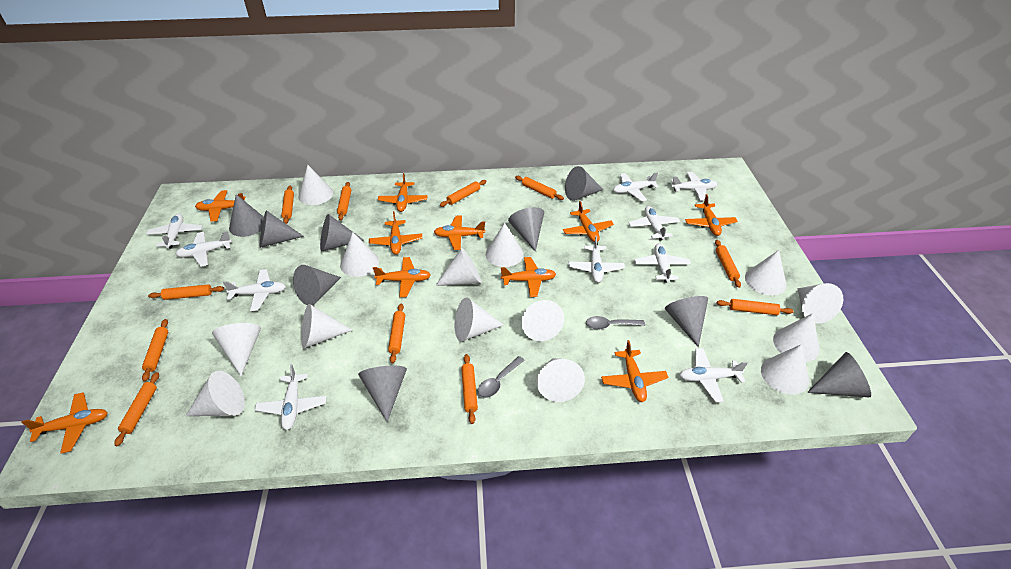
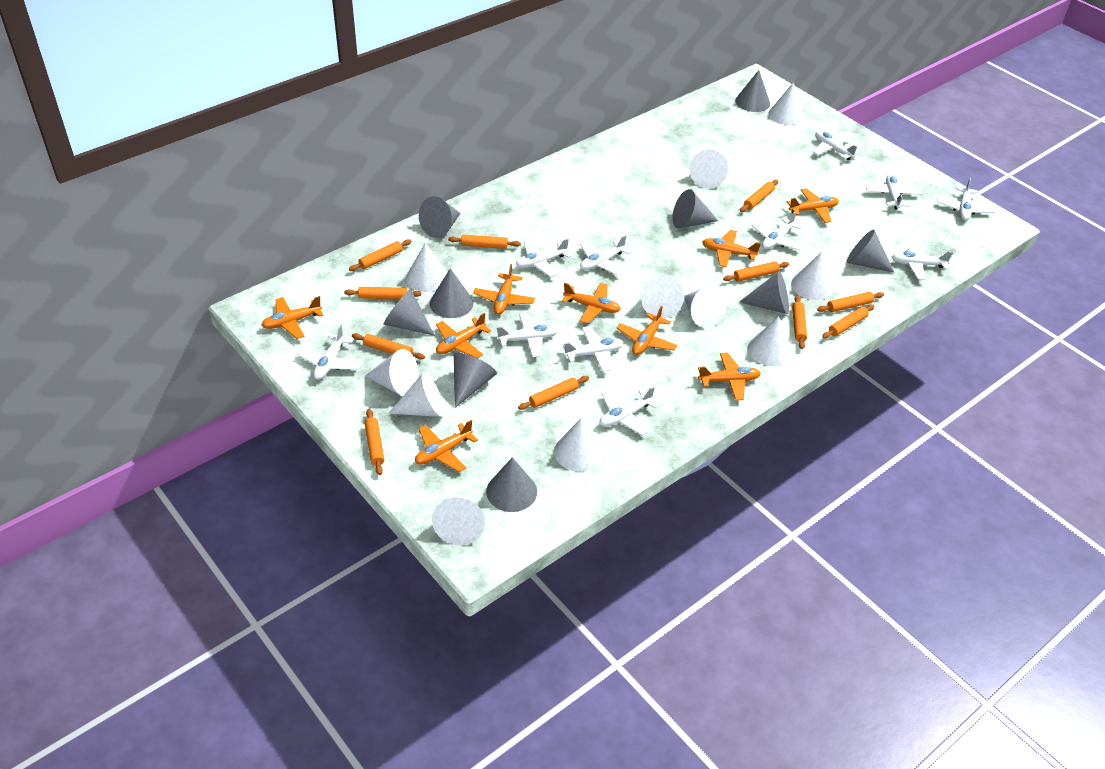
grey spoon: 2 -> 0
orange plane: 10 -> 9
white cone: 14 -> 11
white plane: 10 -> 11

